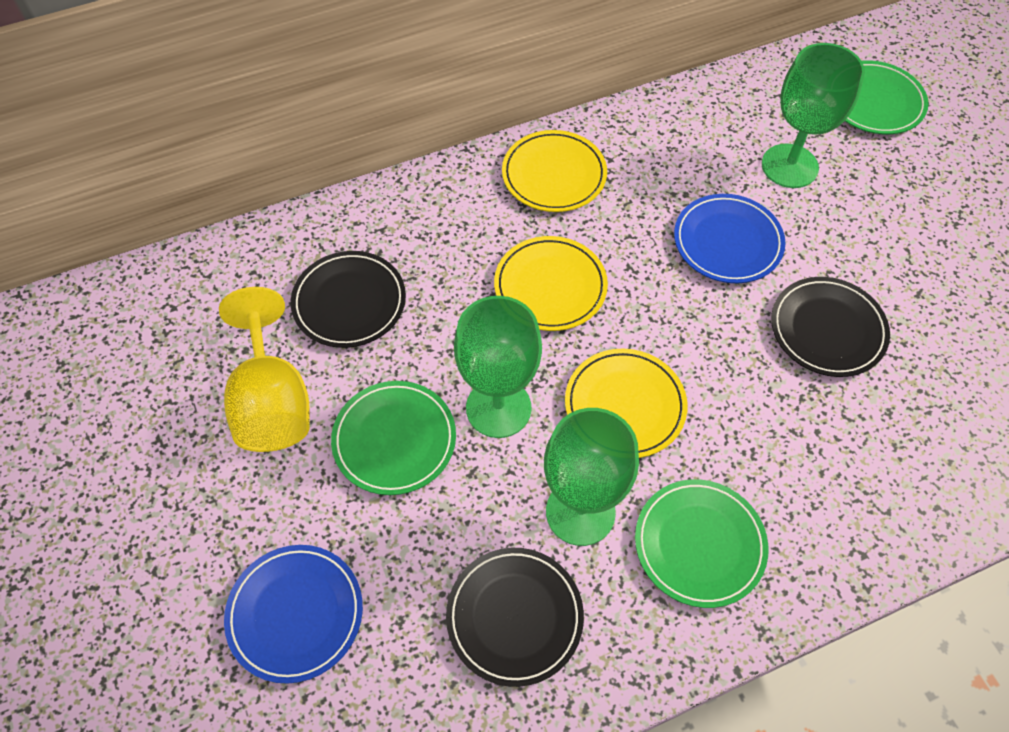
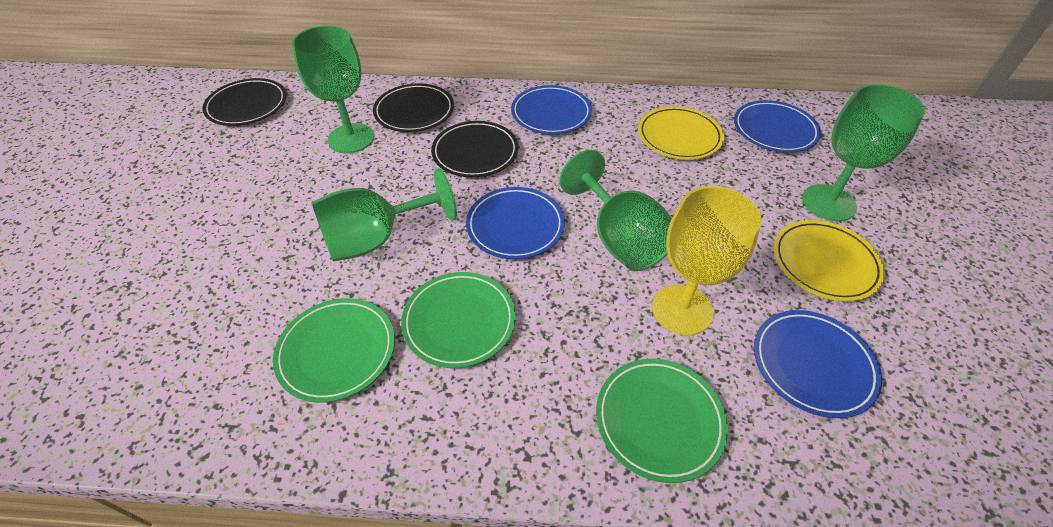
blue plate: 2 -> 4
green goblet: 3 -> 4
yellow plate: 3 -> 2

